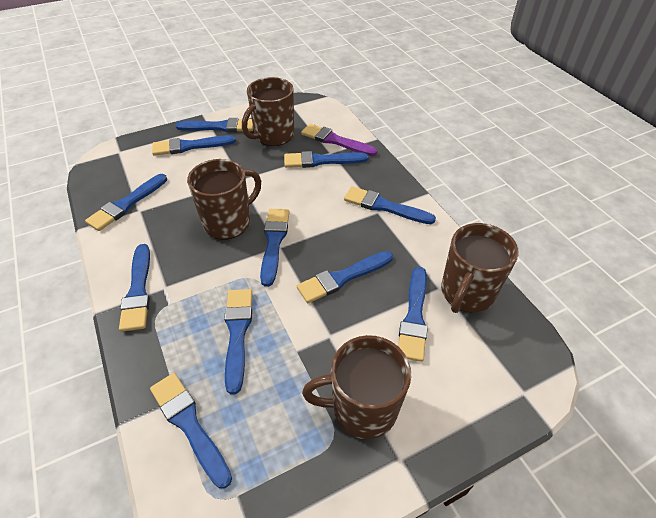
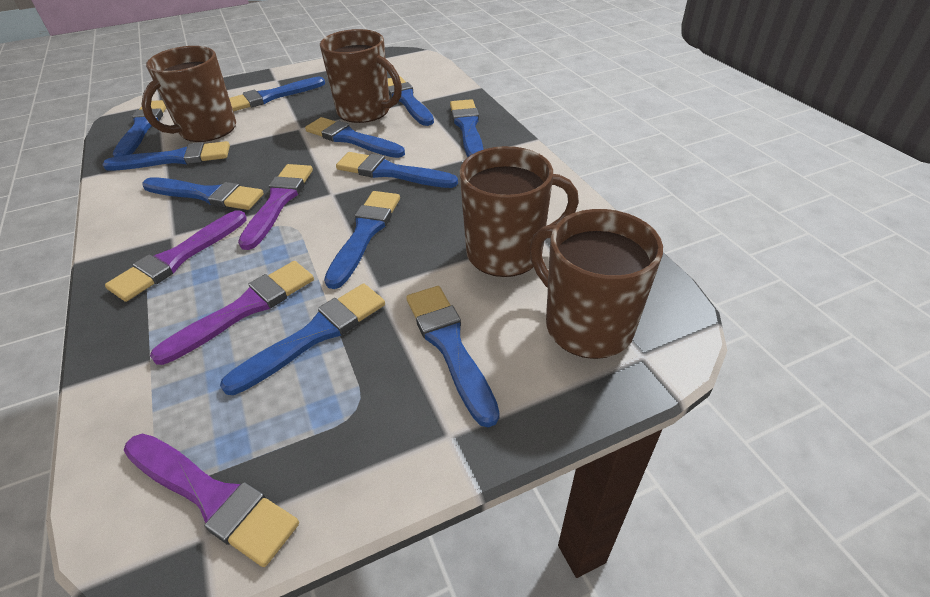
purple brush: 1 -> 4

